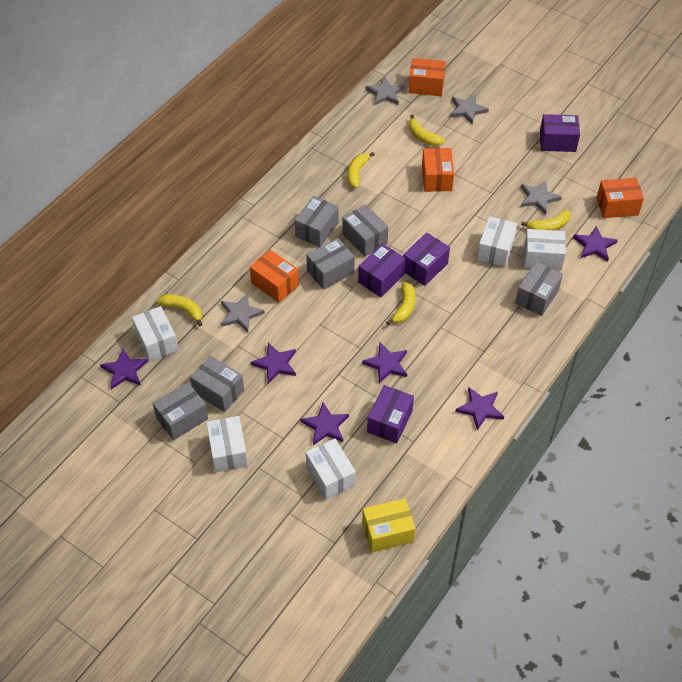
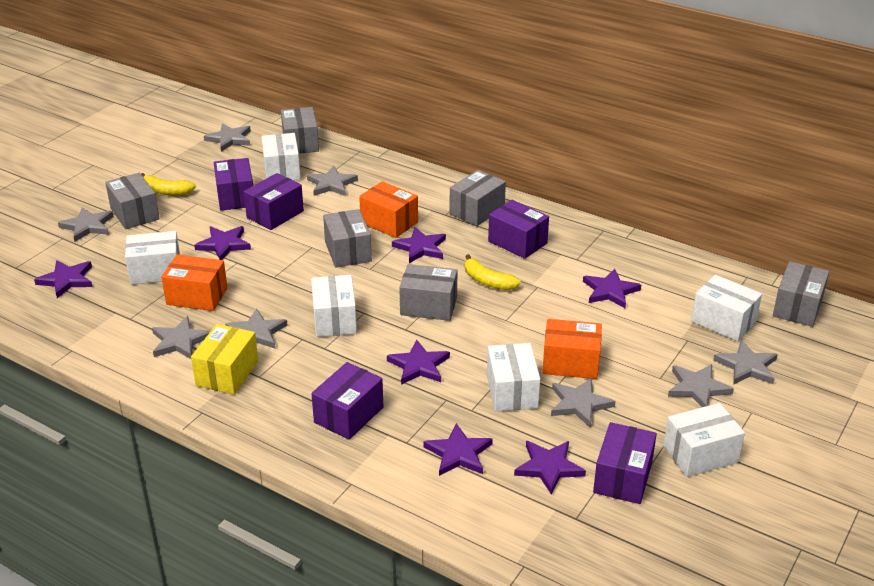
grey star: 4 -> 8
orange box: 4 -> 3
purple box: 4 -> 5
purple star: 6 -> 7
white box: 5 -> 6
yellow banana: 5 -> 2

